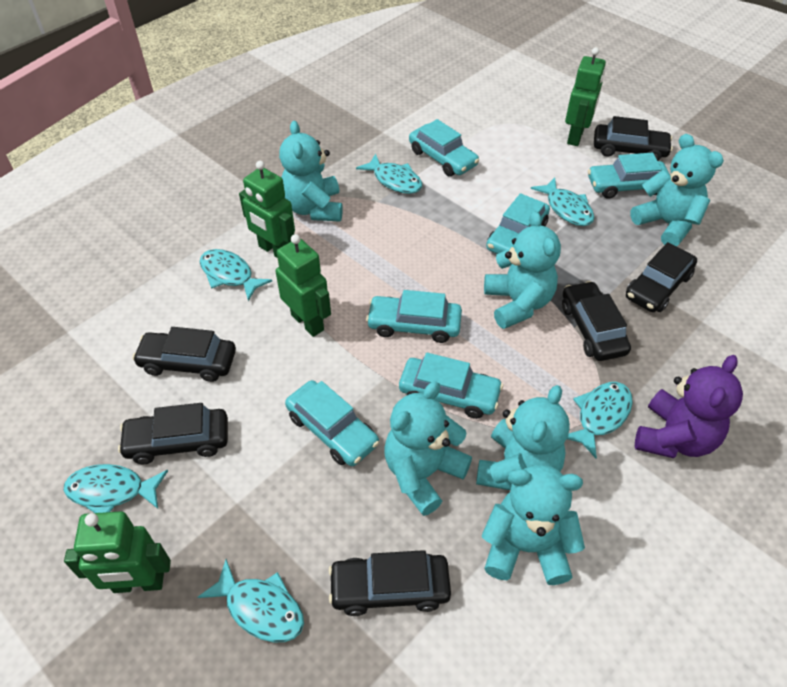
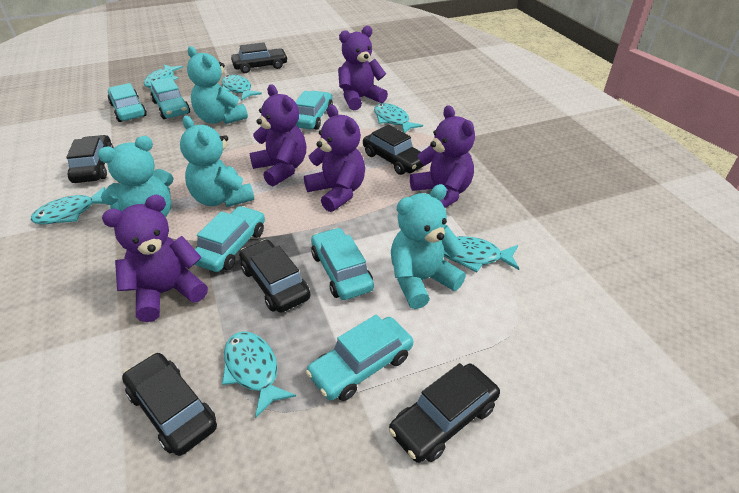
green robot: 4 -> 0
purple teddy bear: 1 -> 5
turquoise teddy bear: 6 -> 4

